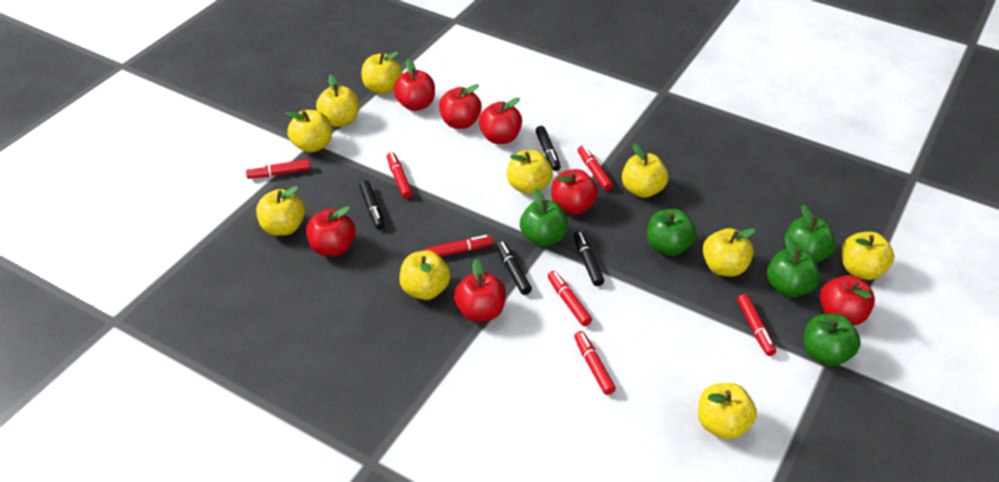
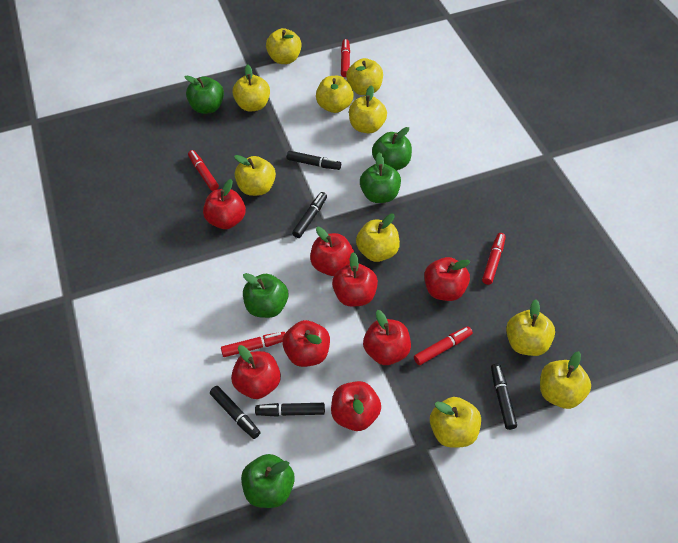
black marker: 4 -> 5
red apple: 7 -> 8
red marker: 7 -> 5

